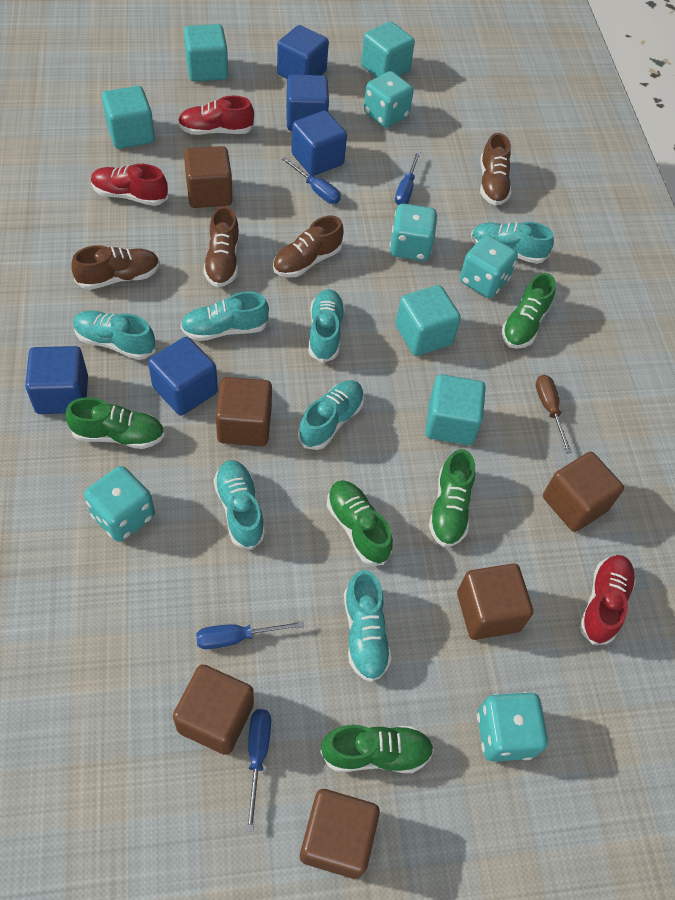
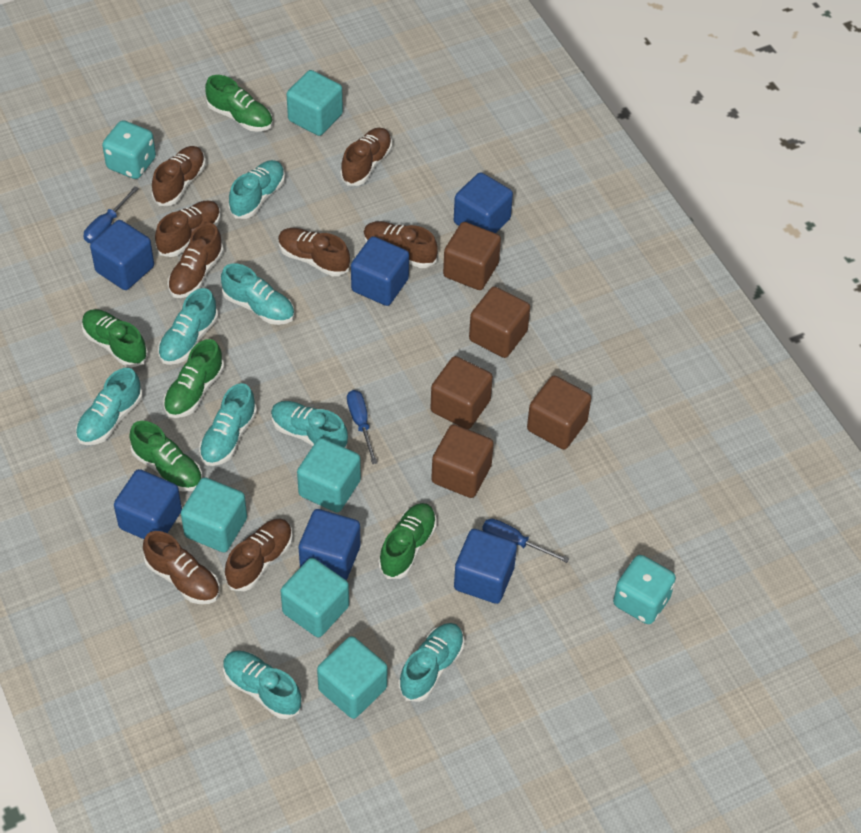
blue cube: 5 -> 6
blue screwdriver: 4 -> 3
brown cube: 6 -> 5
brown screwdriver: 1 -> 0
brown shoe: 4 -> 8
red shoe: 3 -> 0
turquoise dice: 5 -> 2
turquoise shoe: 7 -> 8

